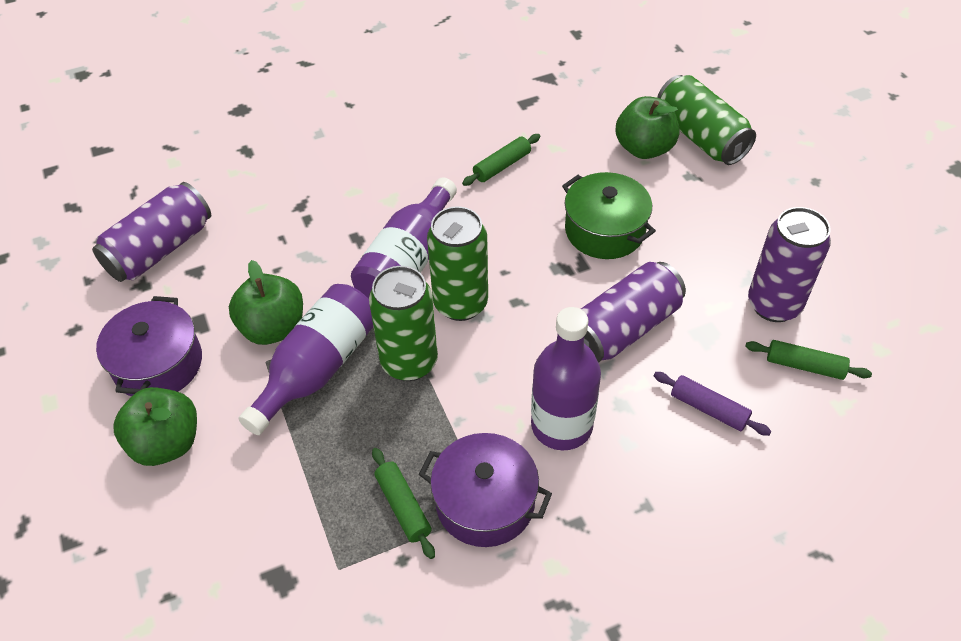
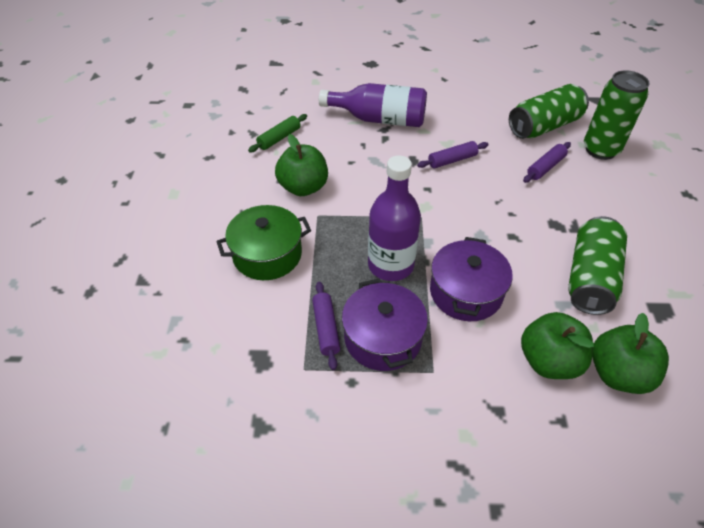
green rolling pin: 3 -> 1
purple bottle: 3 -> 2
purple can: 3 -> 0
purple rolling pin: 1 -> 3

